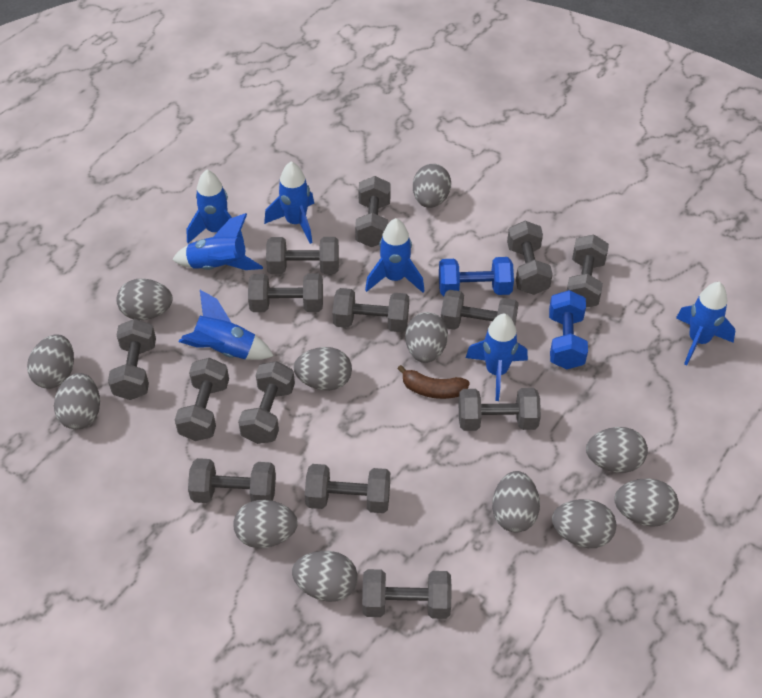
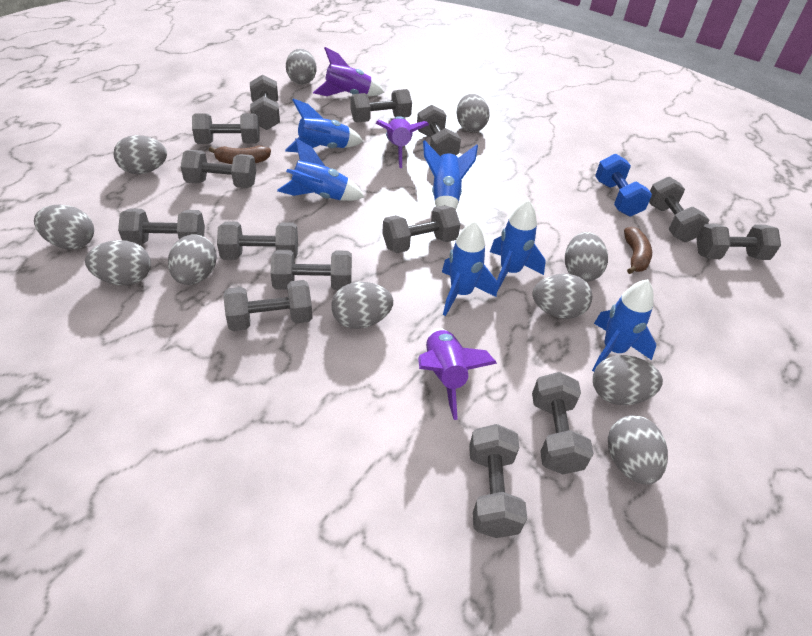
blue dumbbell: 2 -> 1
blue rocket: 7 -> 6
brown banana: 1 -> 2
grey egg: 12 -> 11
purple rocket: 0 -> 3

